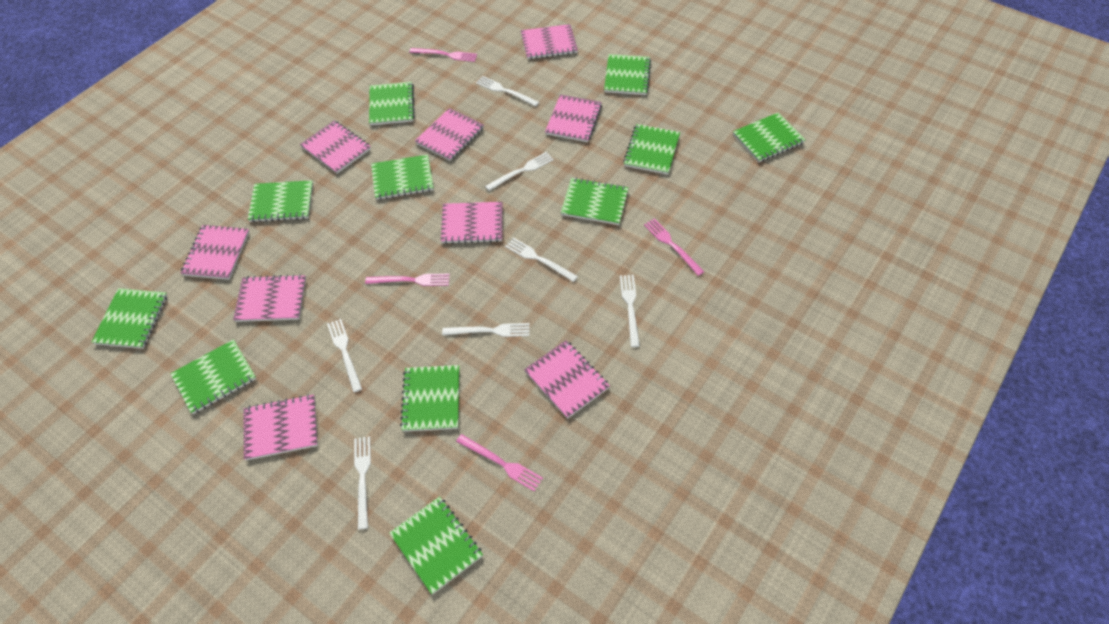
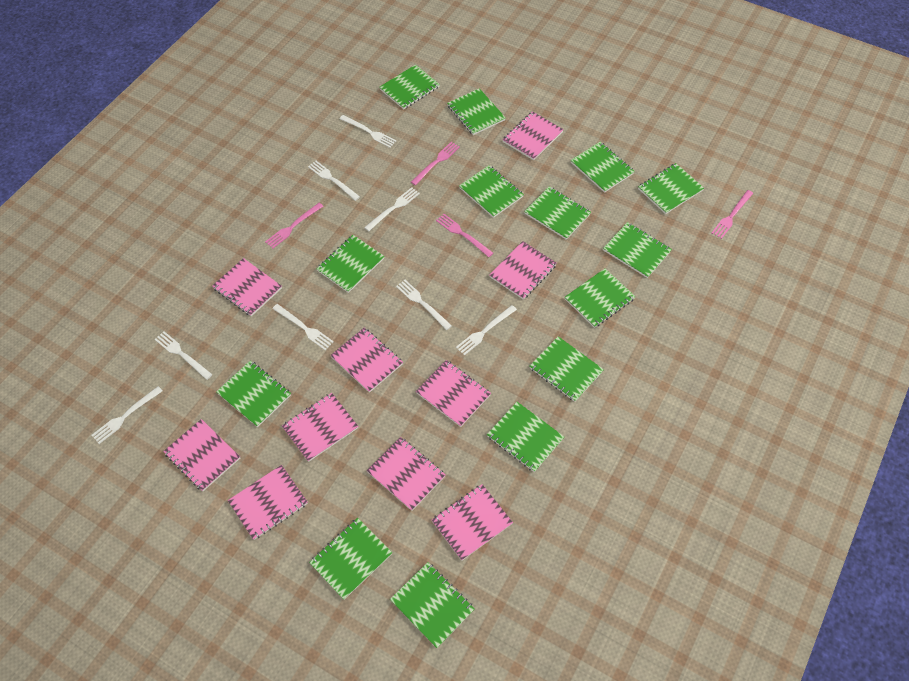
green notebook: 11 -> 14
pink notebook: 9 -> 10
white fork: 7 -> 8

